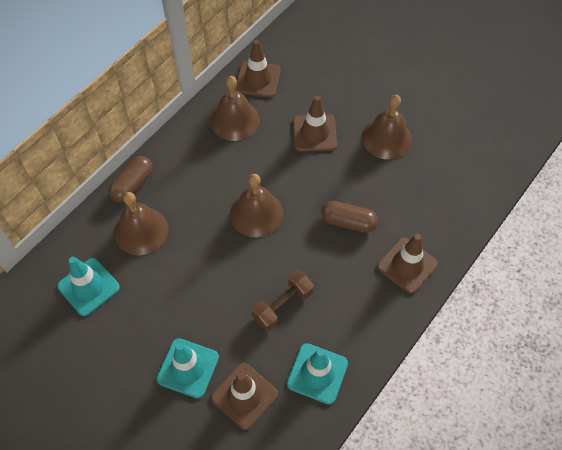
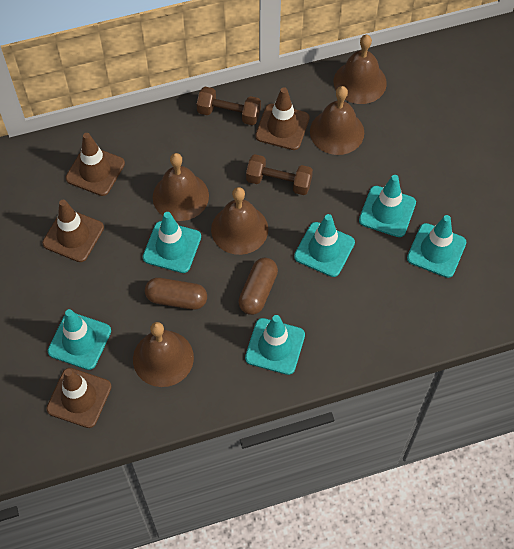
brown bell: 4 -> 5
brown dumbbell: 1 -> 2
turquoise traffic cone: 3 -> 6

